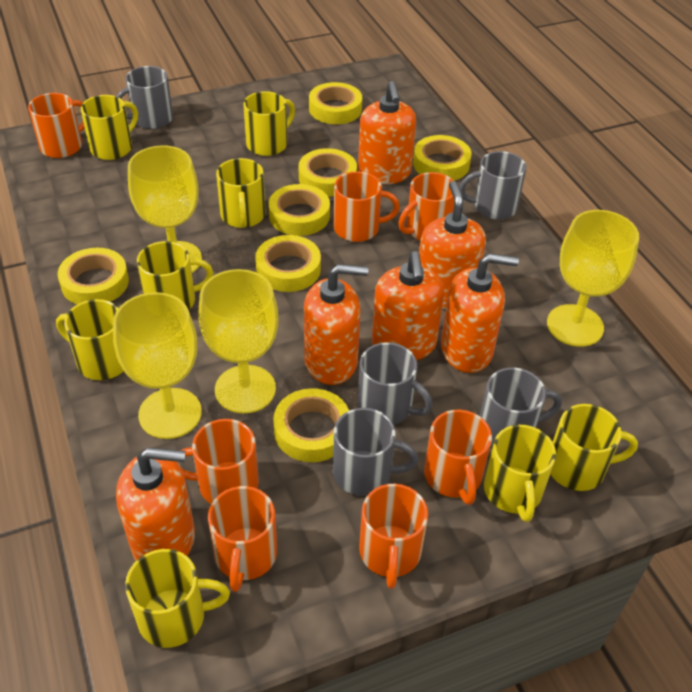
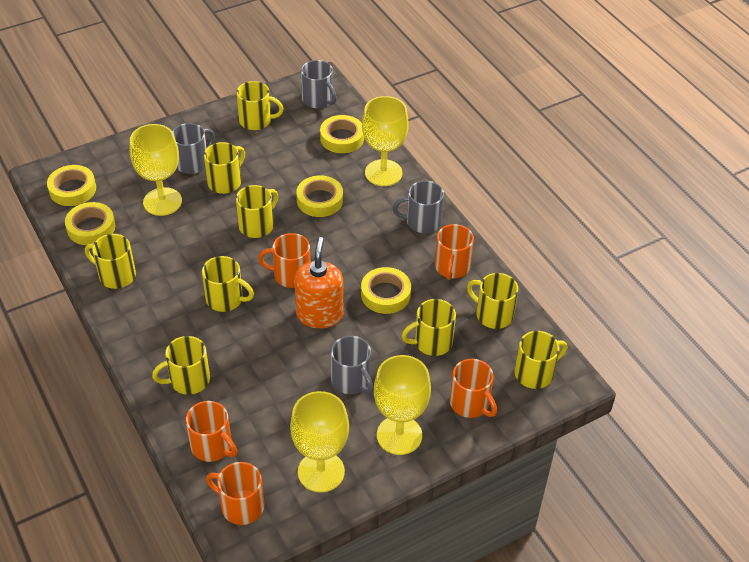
grey mug: 5 -> 4
orange mug: 7 -> 5
orange soap dispenser: 6 -> 1
yellow mug: 8 -> 9
yellow tape: 7 -> 5

